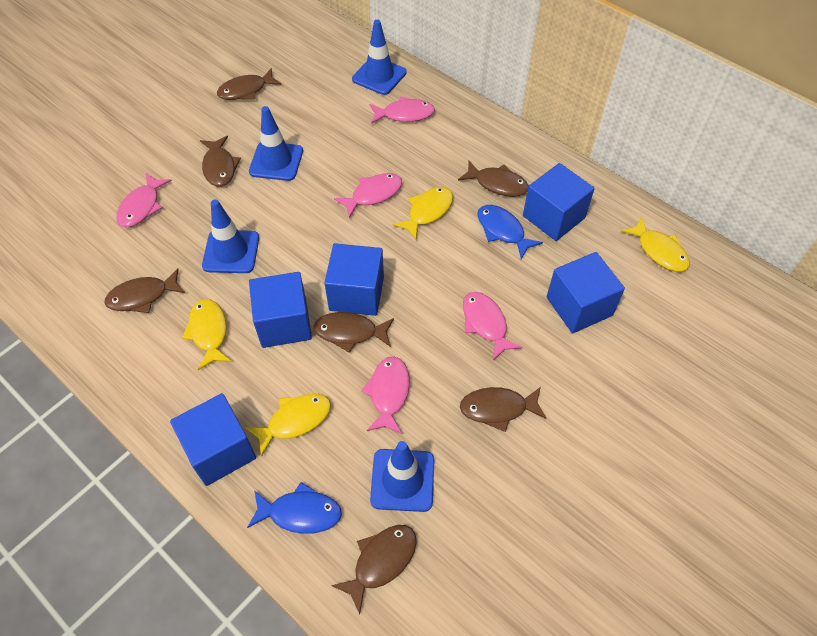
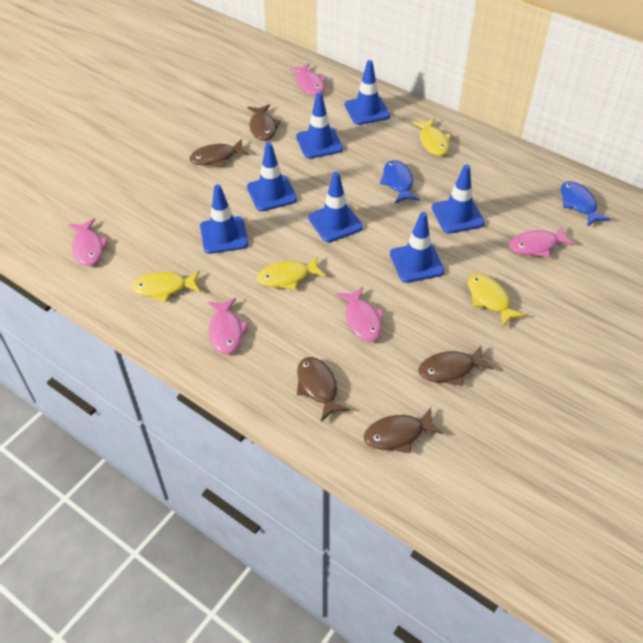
blue cube: 5 -> 0
blue traffic cone: 4 -> 7
brown fish: 7 -> 5

